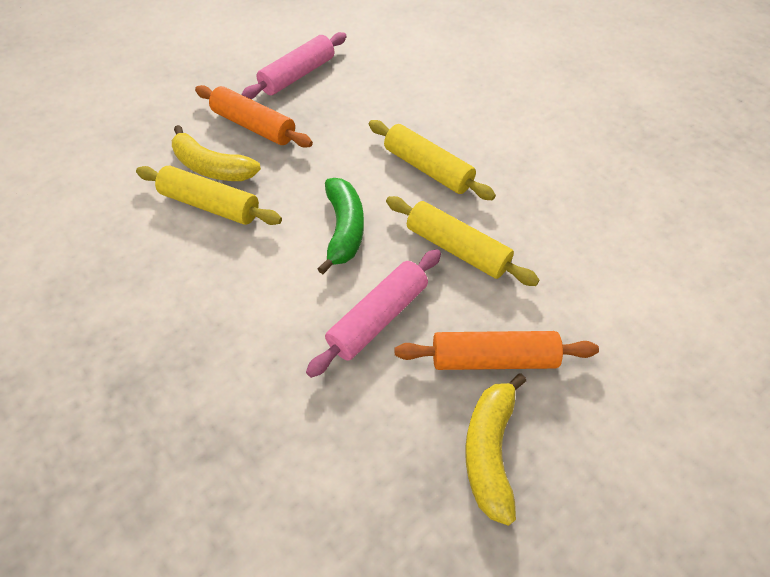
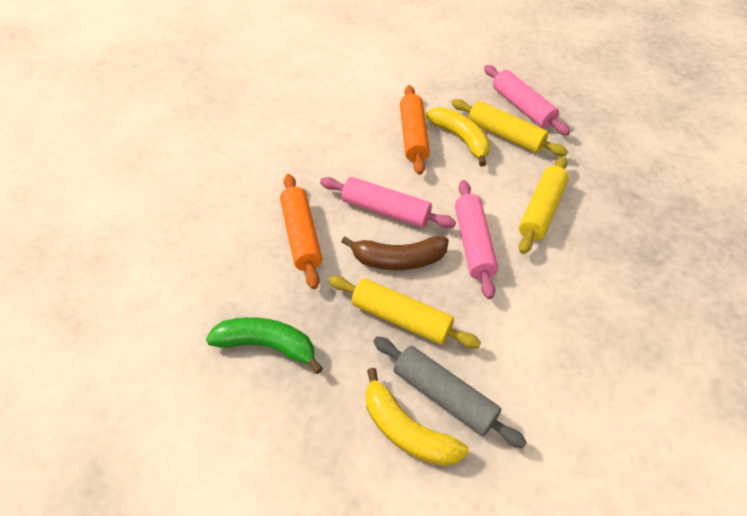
brown banana: 0 -> 1
grey rolling pin: 0 -> 1
pink rolling pin: 2 -> 3

